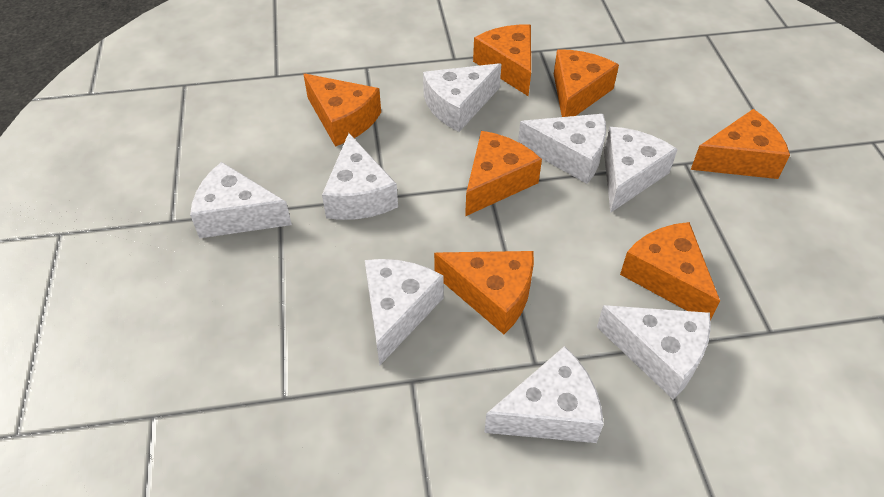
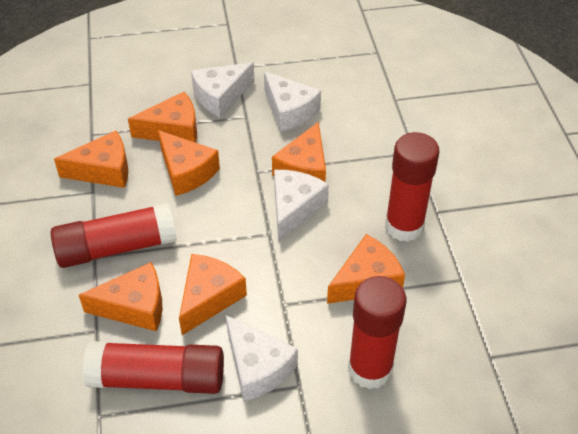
red glue stick: 0 -> 4
white cheese: 8 -> 4

